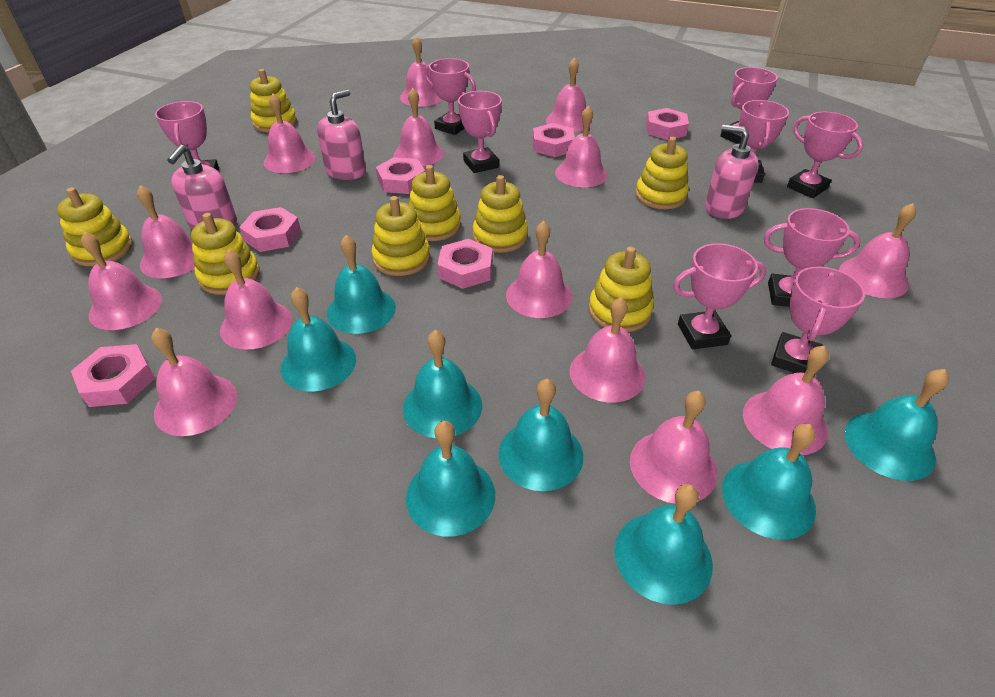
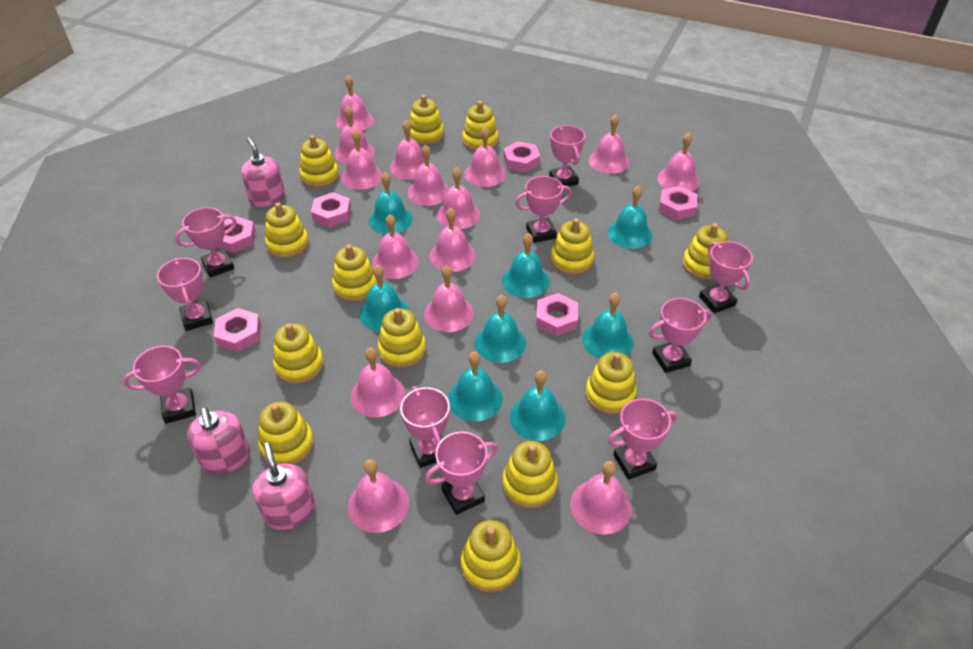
pink bell: 14 -> 15
pink trophy: 9 -> 10
yellow stacking toy: 8 -> 13

